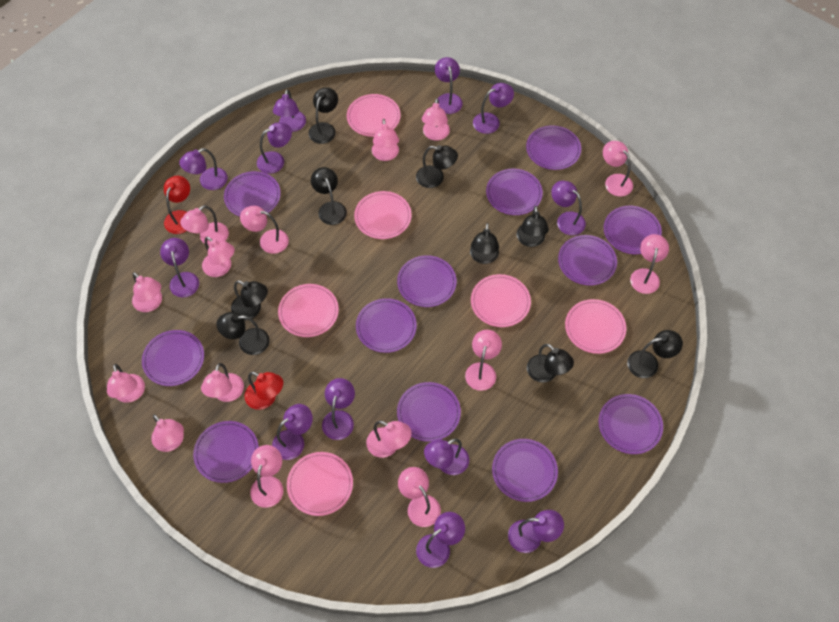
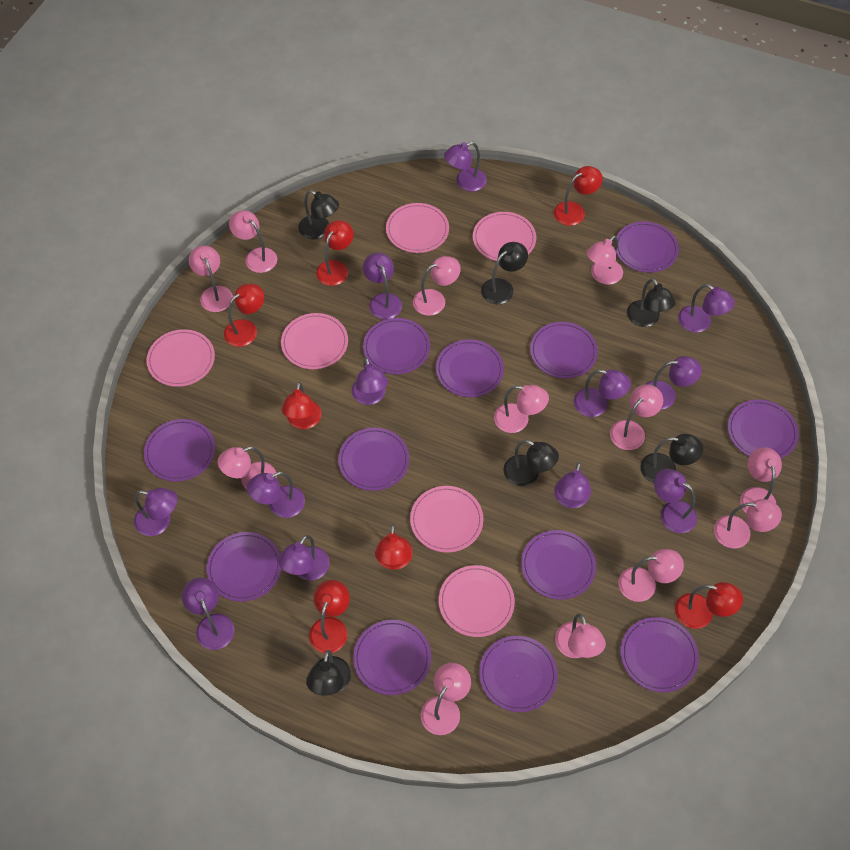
black lamp: 9 -> 6
pink lamp: 15 -> 12
red lamp: 2 -> 7

